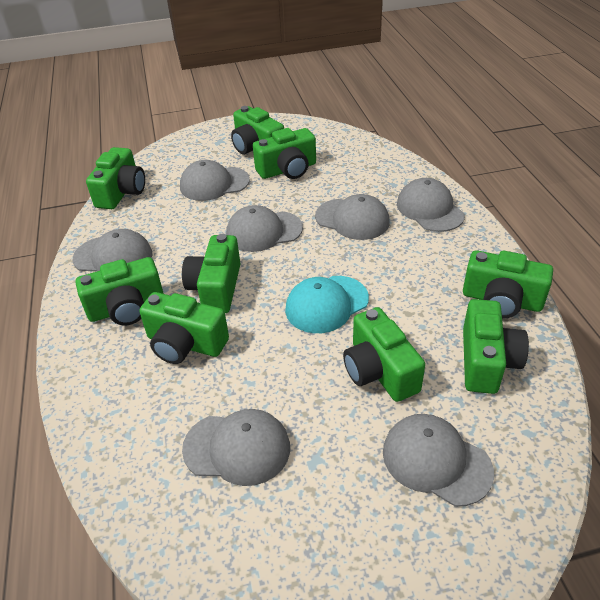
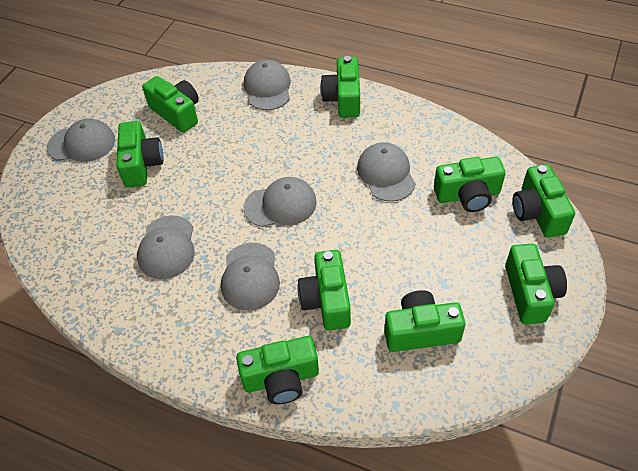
grey cap: 7 -> 6
turquoise cap: 1 -> 0

